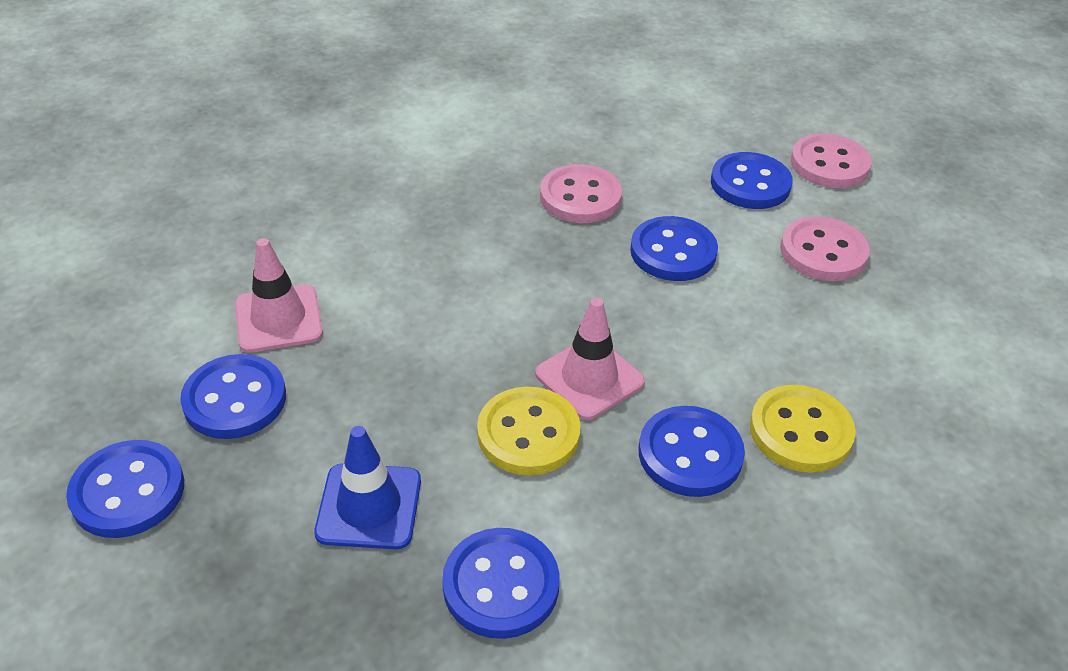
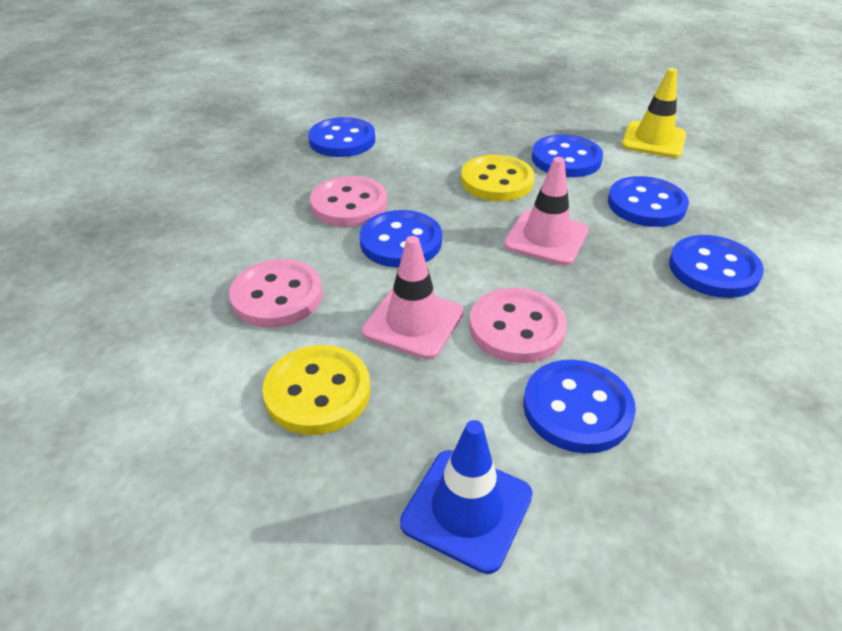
yellow traffic cone: 0 -> 1

